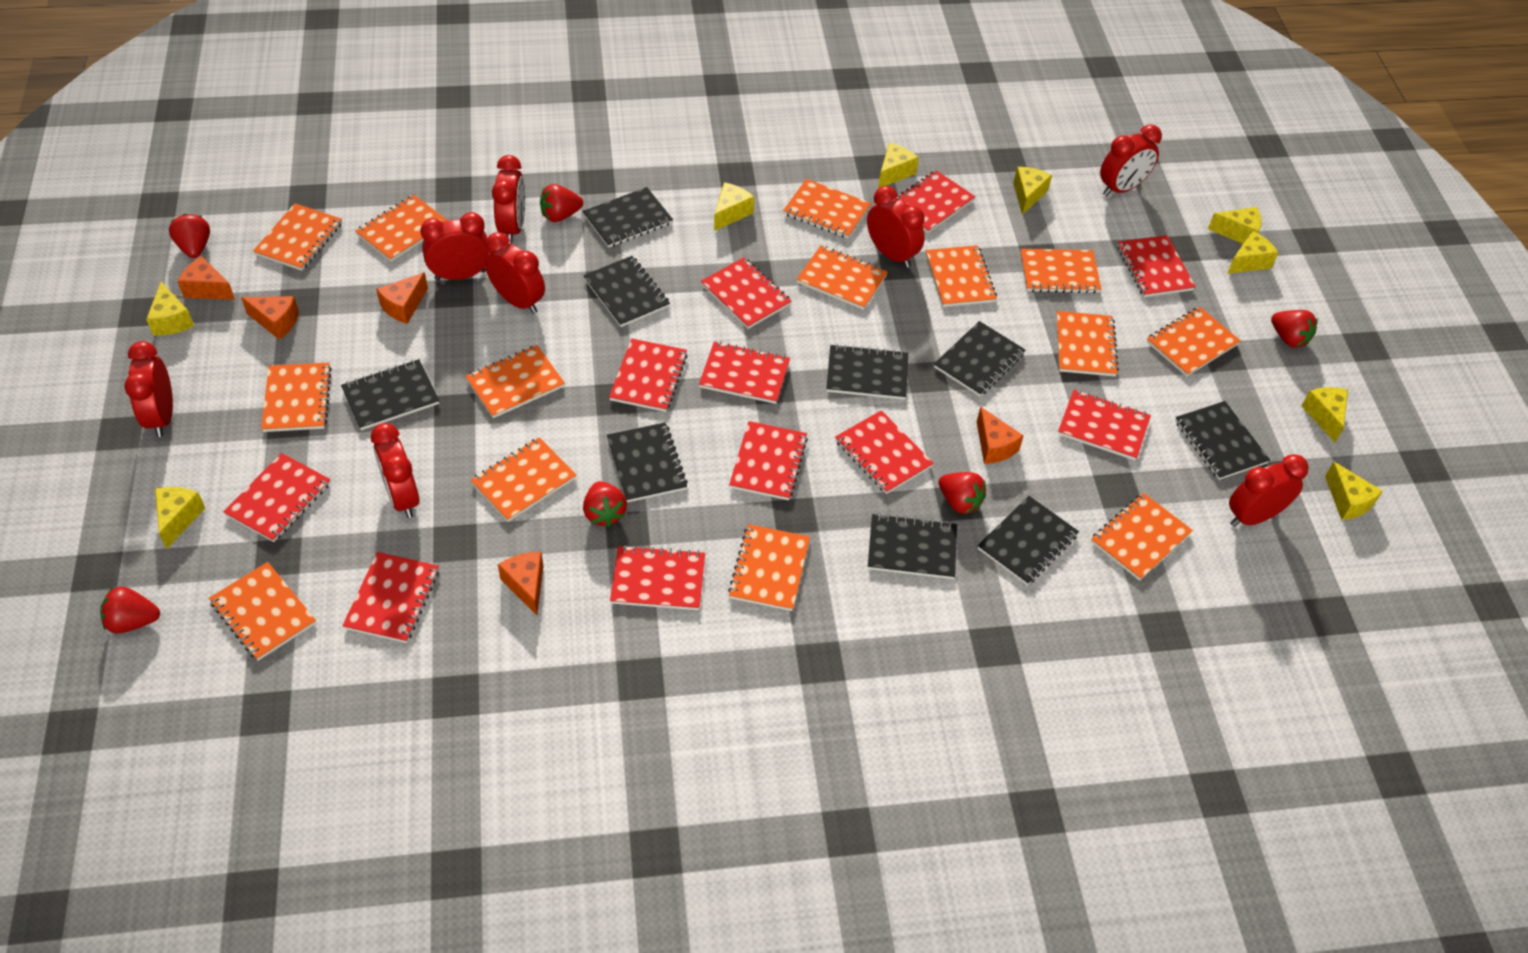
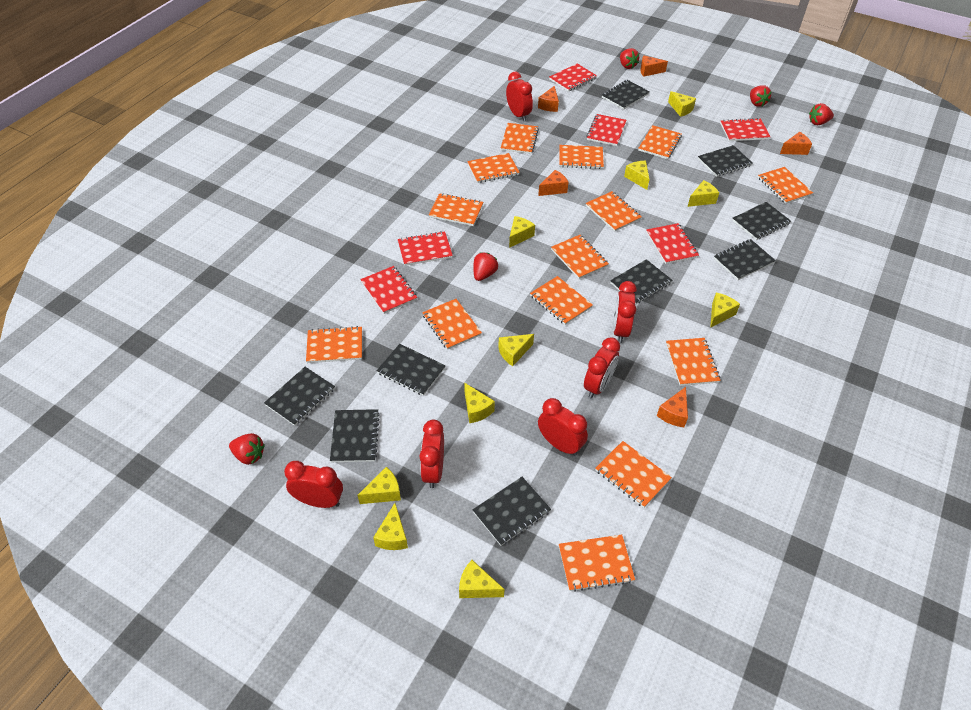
red clock: 8 -> 6
red notebook: 11 -> 6
red strawberry: 6 -> 5
yellow cheese: 9 -> 10

